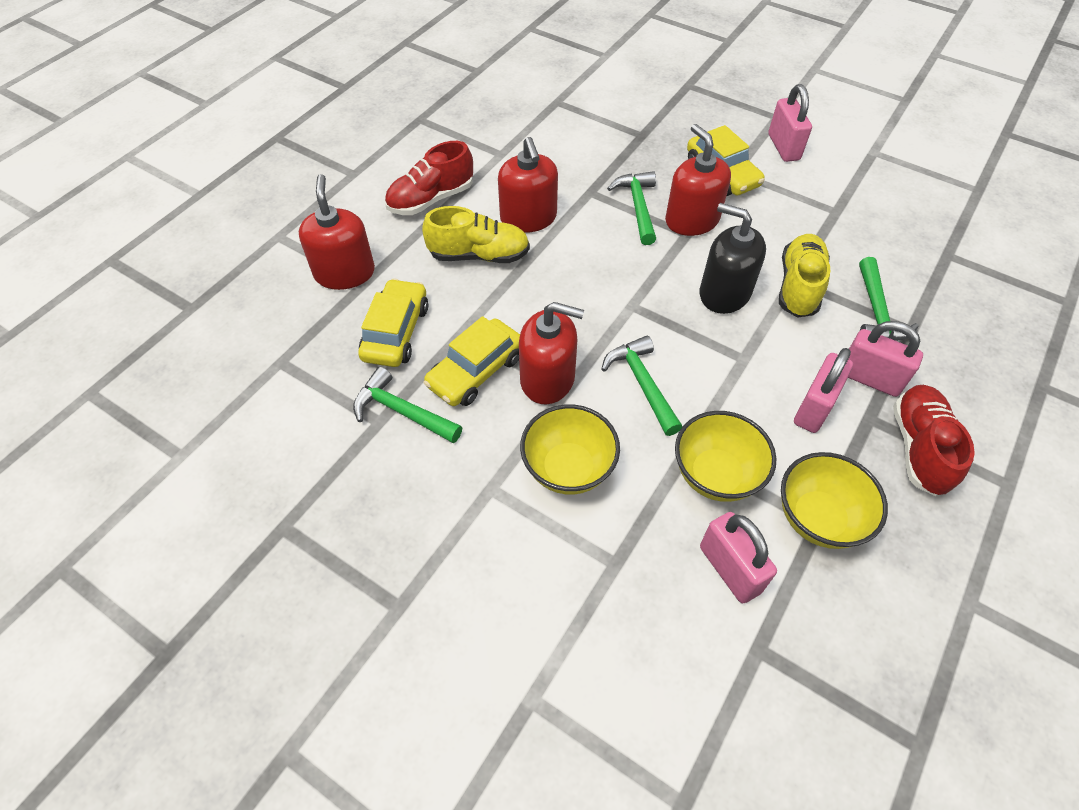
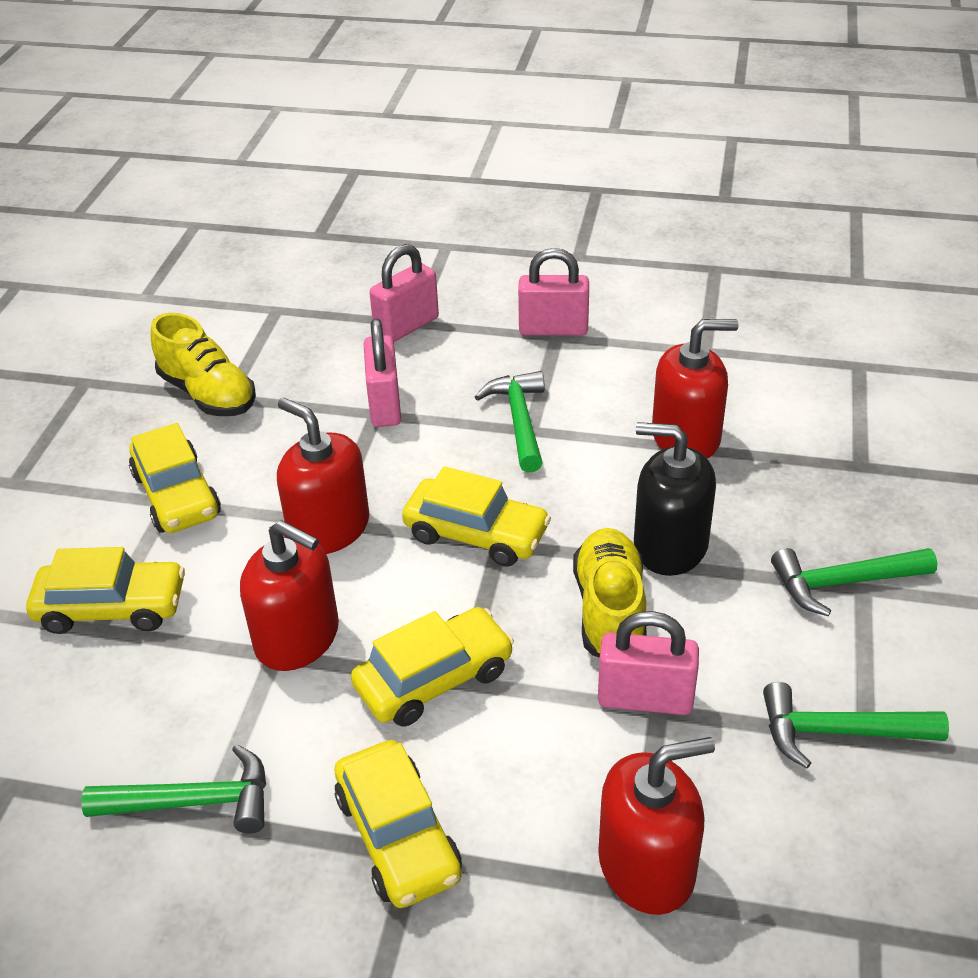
red shoe: 2 -> 0
yellow bowl: 3 -> 0
yellow car: 3 -> 5

